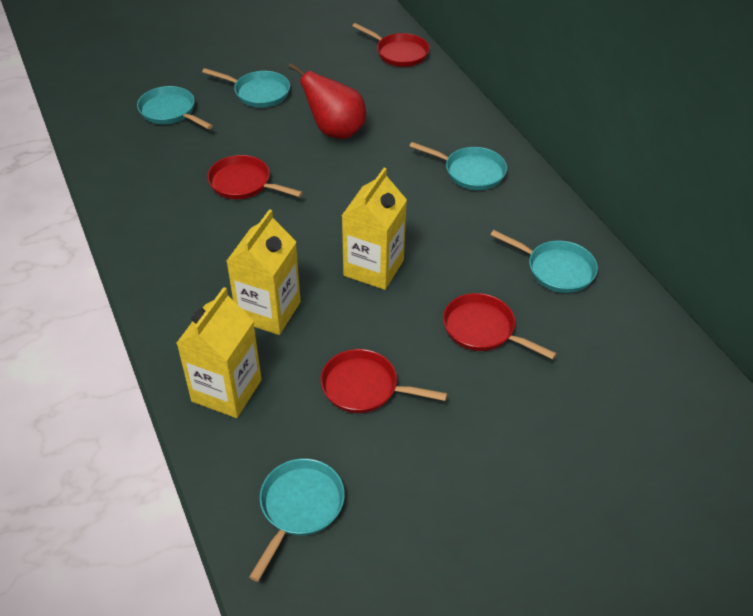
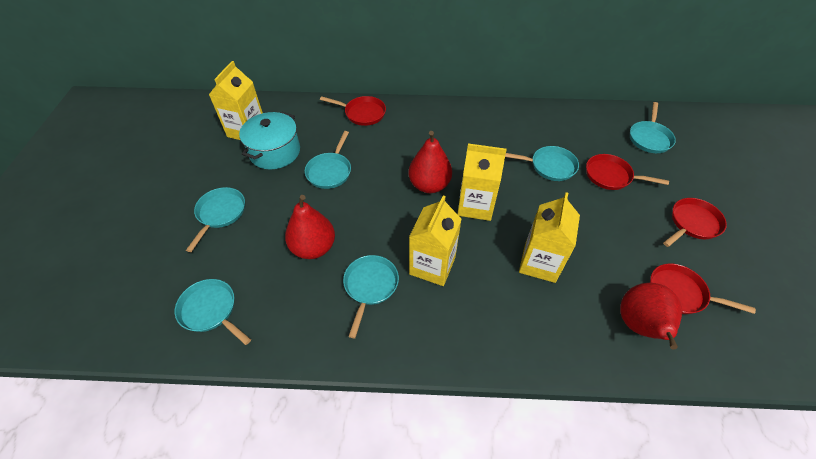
red pear: 1 -> 3
turquoise pan: 5 -> 6
turquoise pot: 0 -> 1
yellow carton: 3 -> 4

